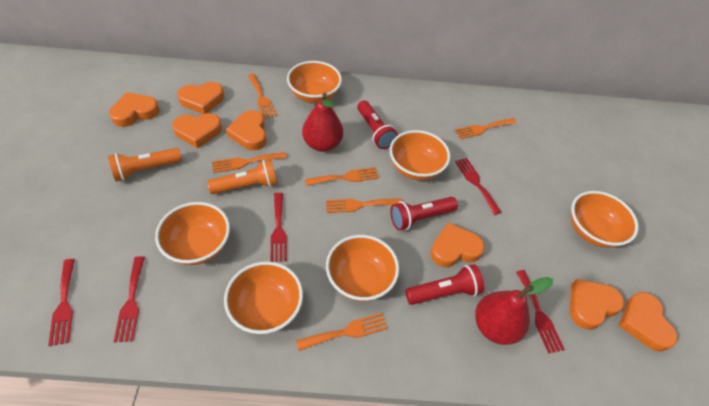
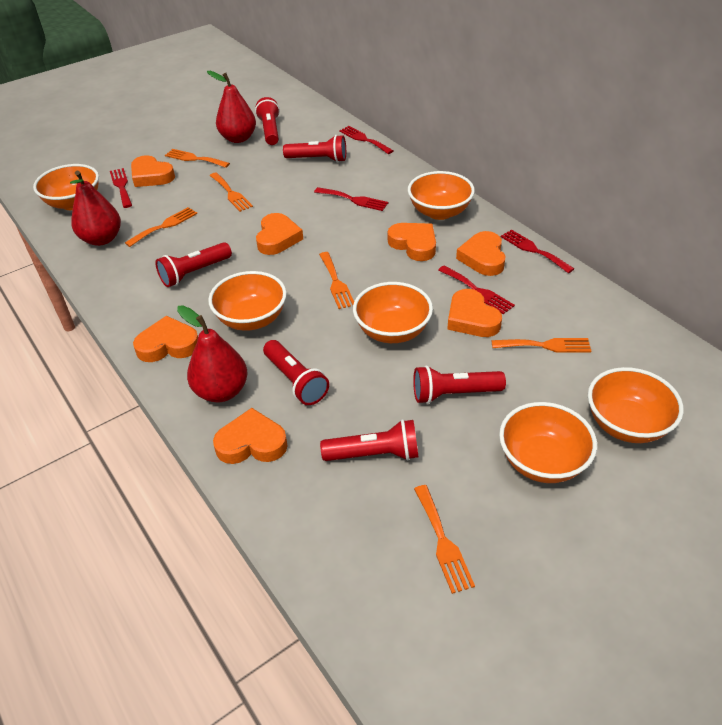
orange flashlight: 2 -> 0
red flashlight: 3 -> 6
red pear: 2 -> 3

